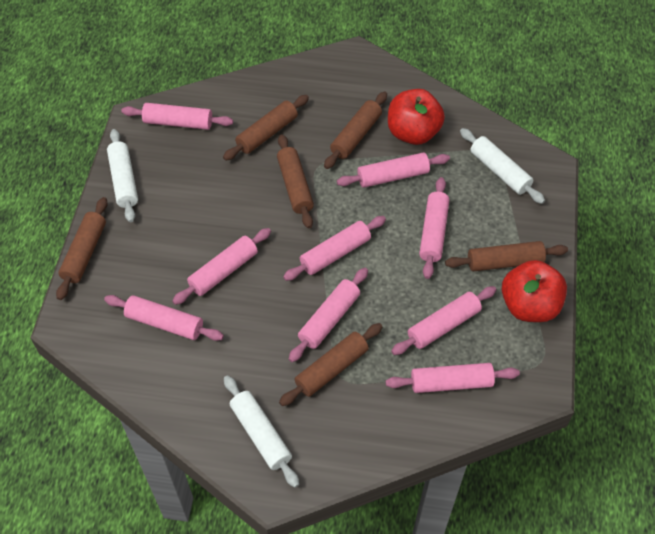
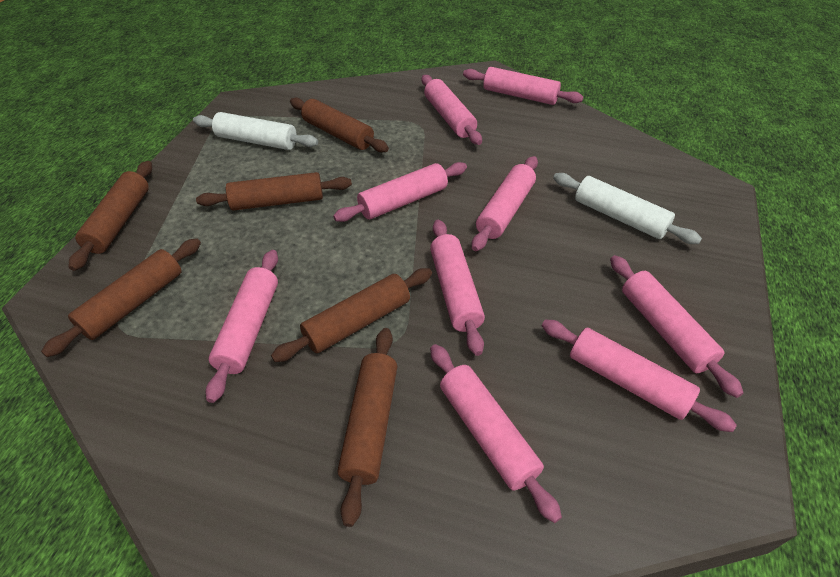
red apple: 2 -> 0
white rolling pin: 3 -> 2

